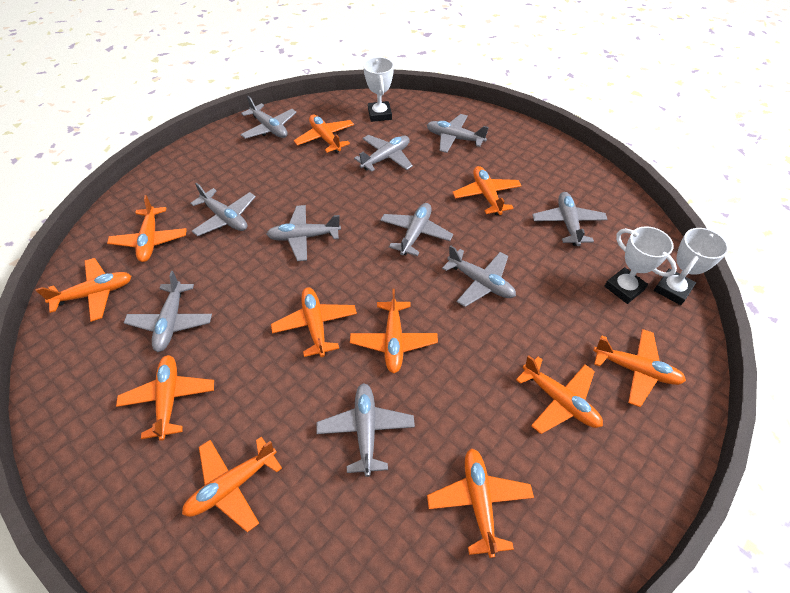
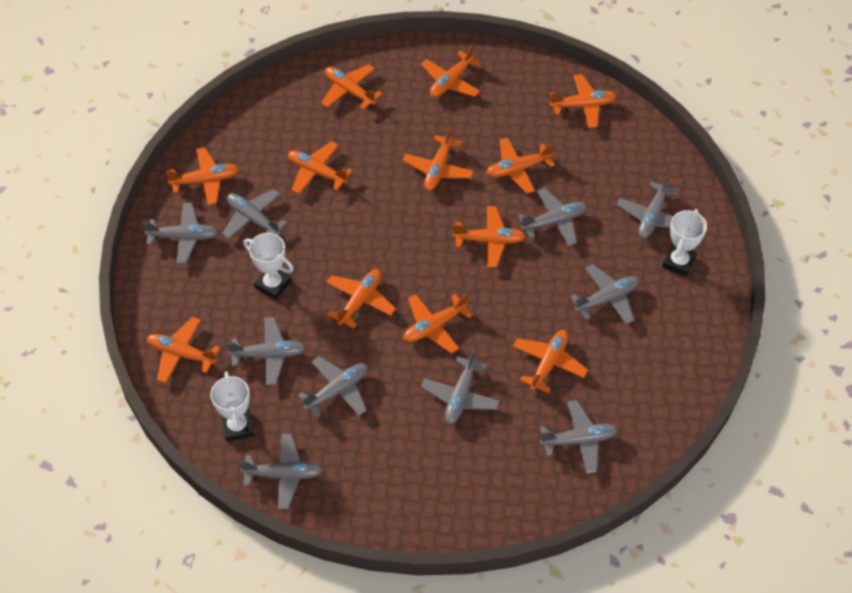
orange plane: 11 -> 12

